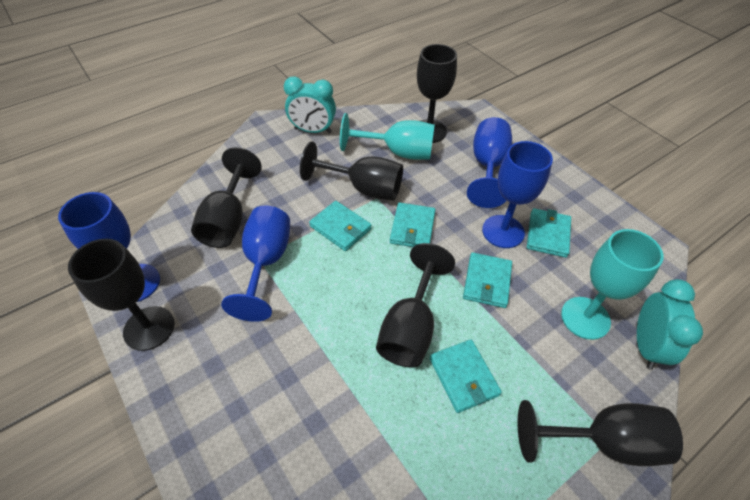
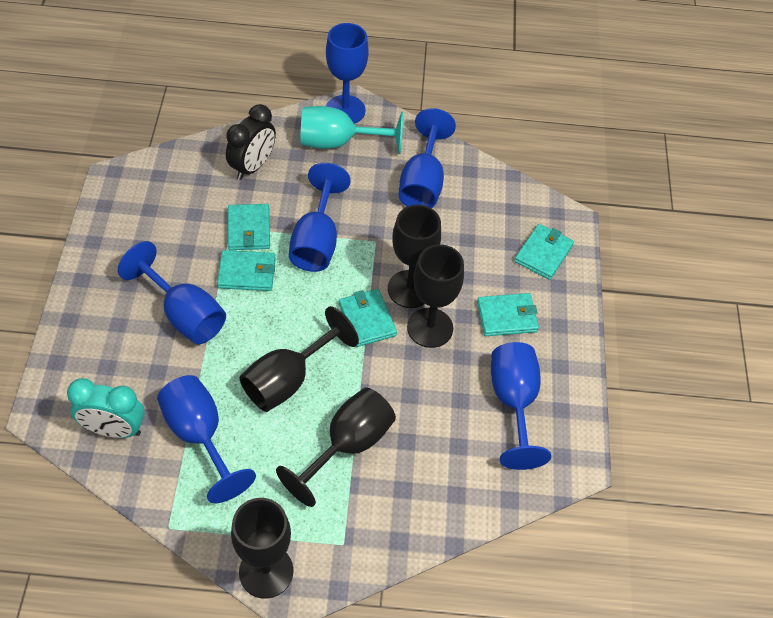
black clock: 0 -> 1
black goblet: 6 -> 5
blue goblet: 4 -> 6
turquoise clock: 2 -> 1
turquoise goblet: 2 -> 1

